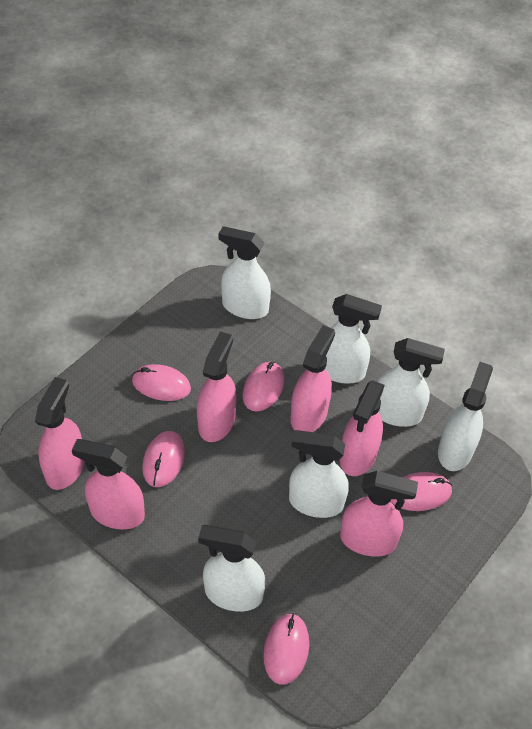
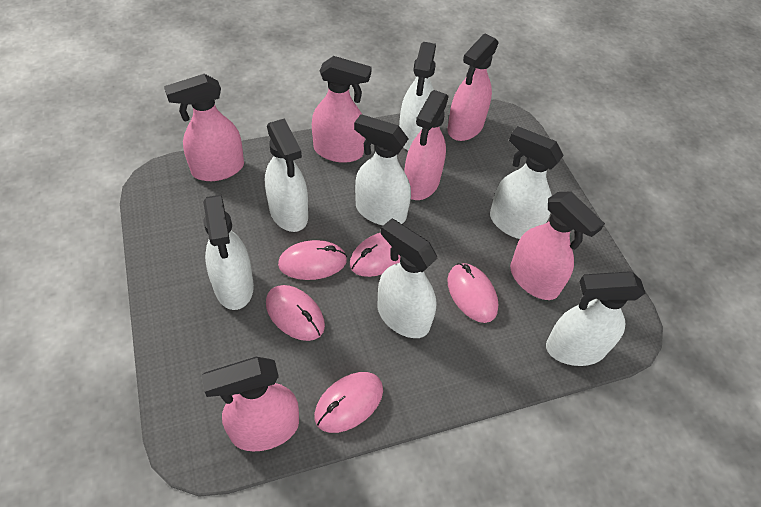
white spray bottle: 6 -> 7

